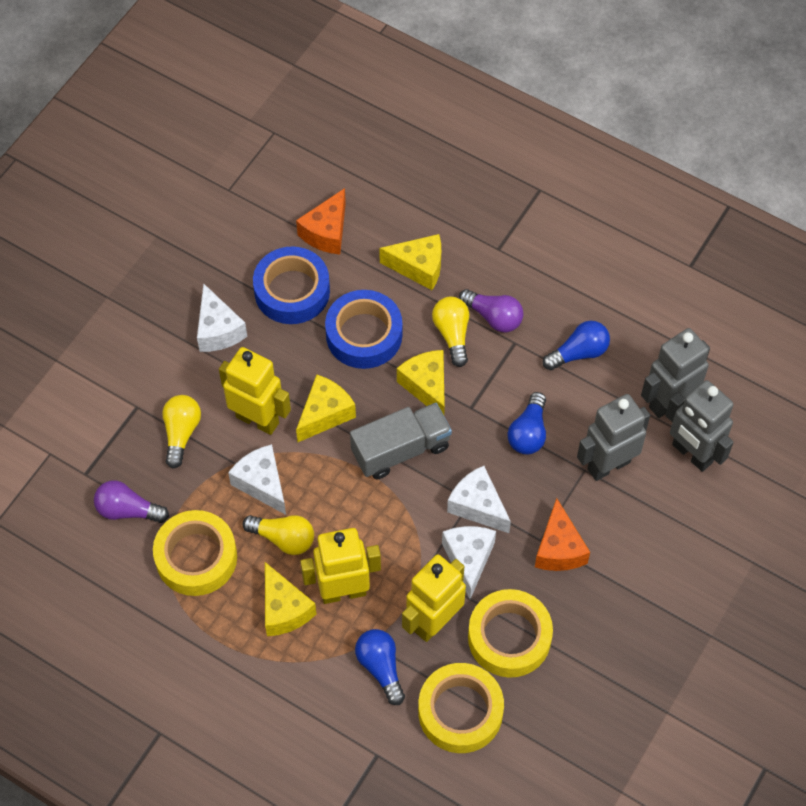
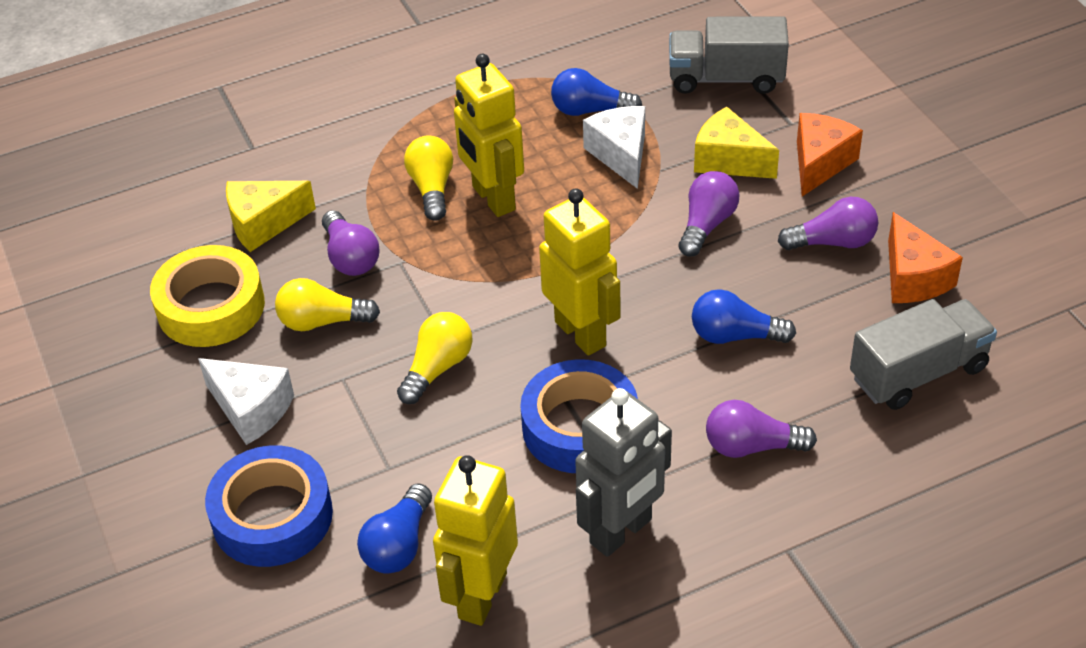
grey robot: 3 -> 1
grey truck: 1 -> 2
purple light bulb: 2 -> 4
white cheese: 4 -> 2
yellow cheese: 4 -> 2
yellow tape: 3 -> 1

